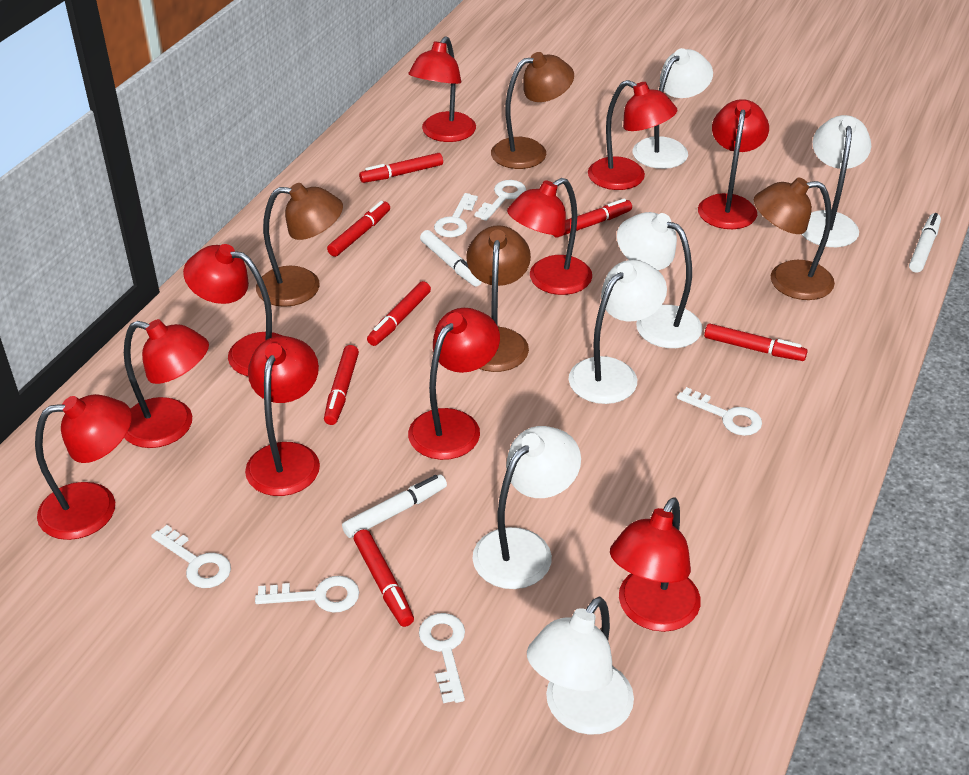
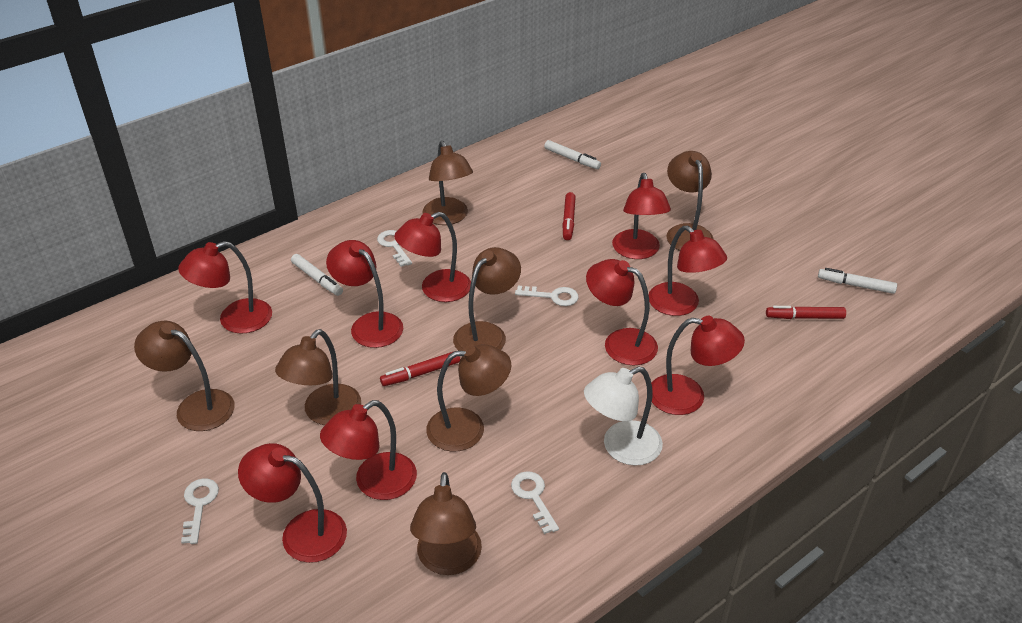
brown lamp: 4 -> 7
red lamp: 10 -> 9
red marker: 7 -> 3
white key: 6 -> 4
white lamp: 6 -> 1

